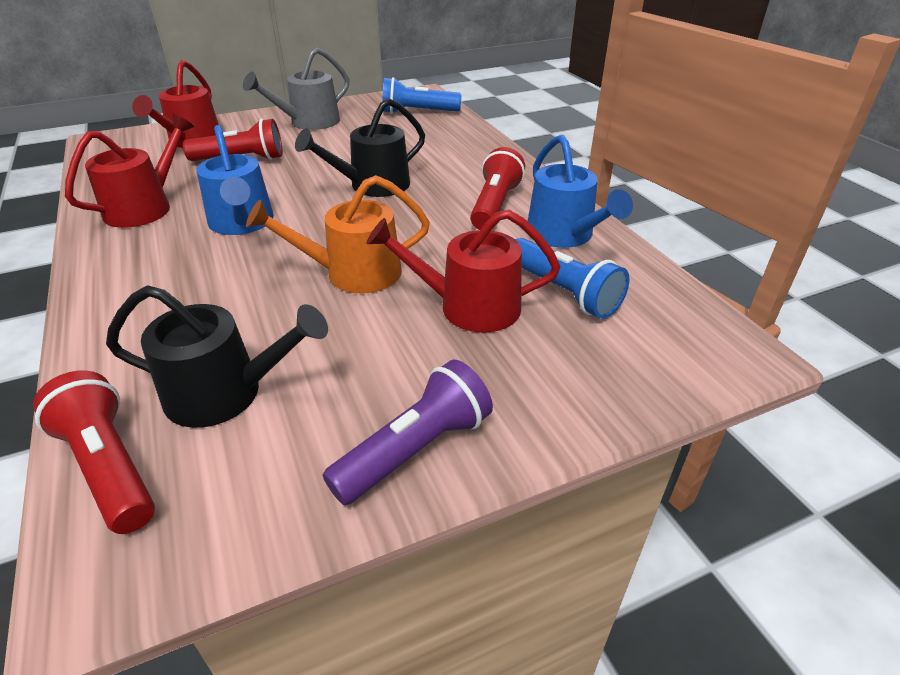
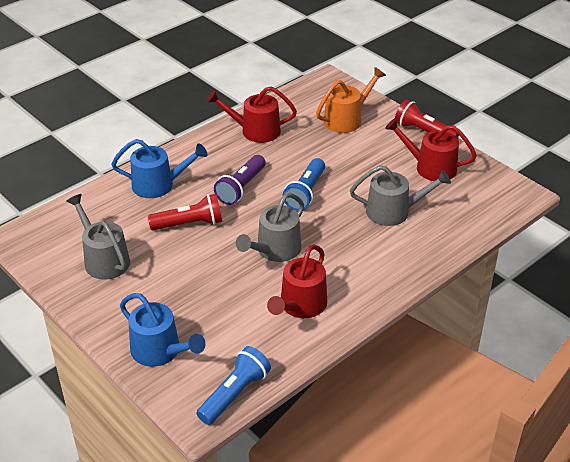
black watering can: 2 -> 0
grey watering can: 1 -> 3
red flashlight: 3 -> 2

